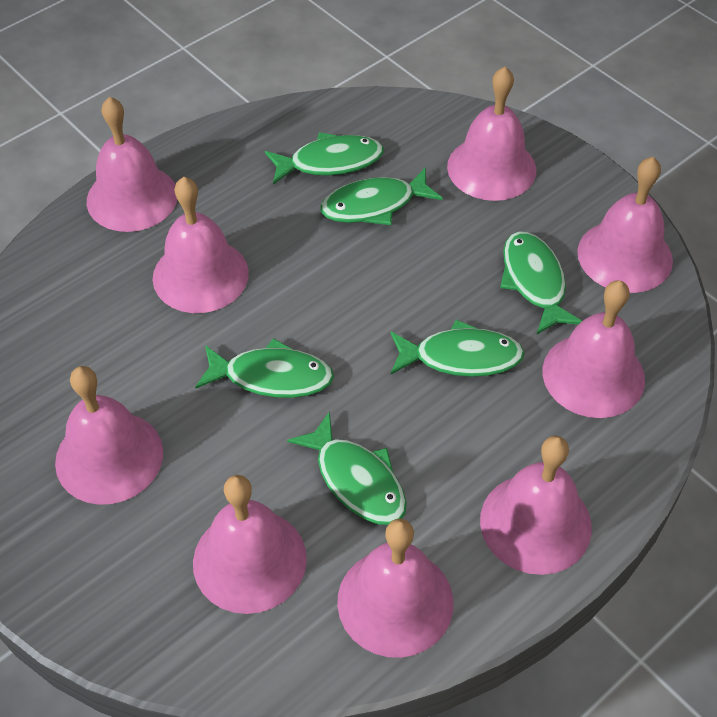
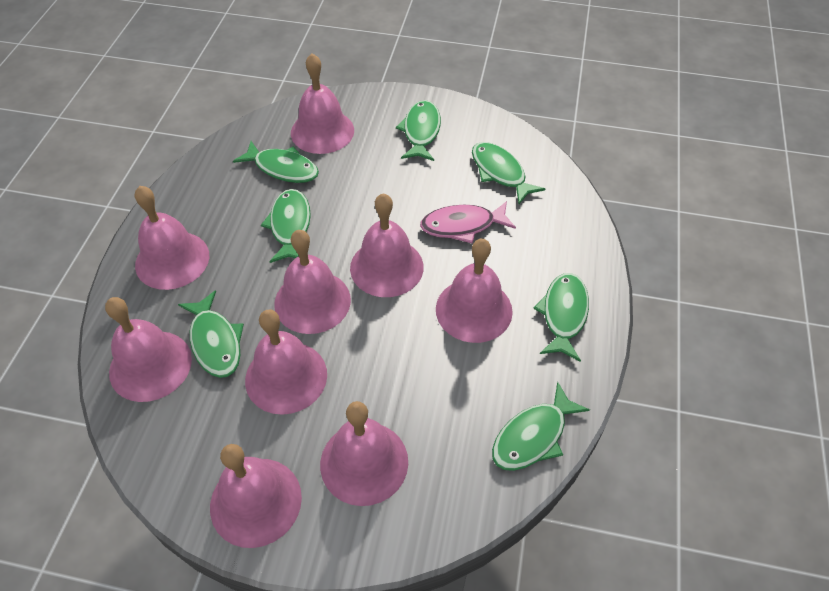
green fish: 6 -> 7
pink fish: 0 -> 1

